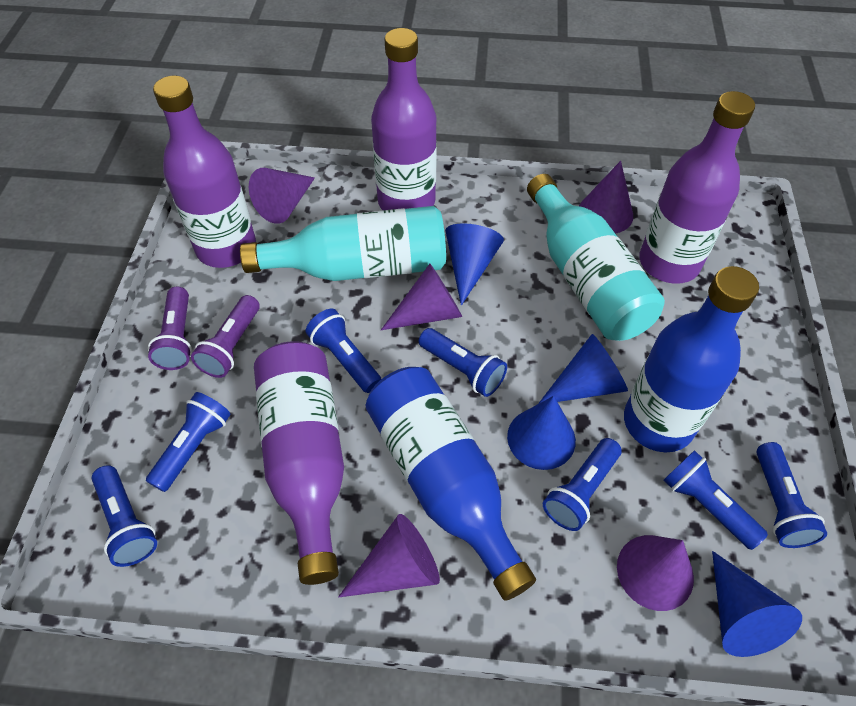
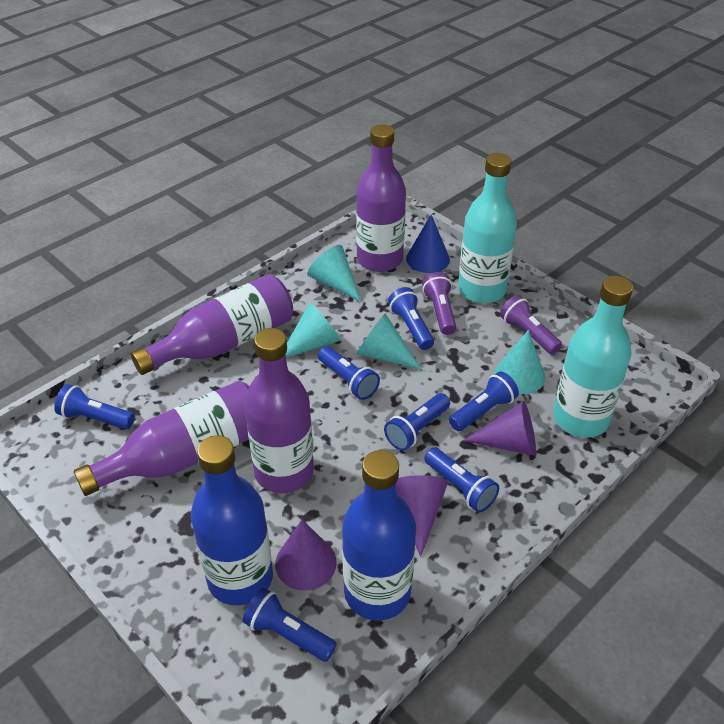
blue cone: 4 -> 1
purple cone: 5 -> 3
turquoise cone: 0 -> 4

